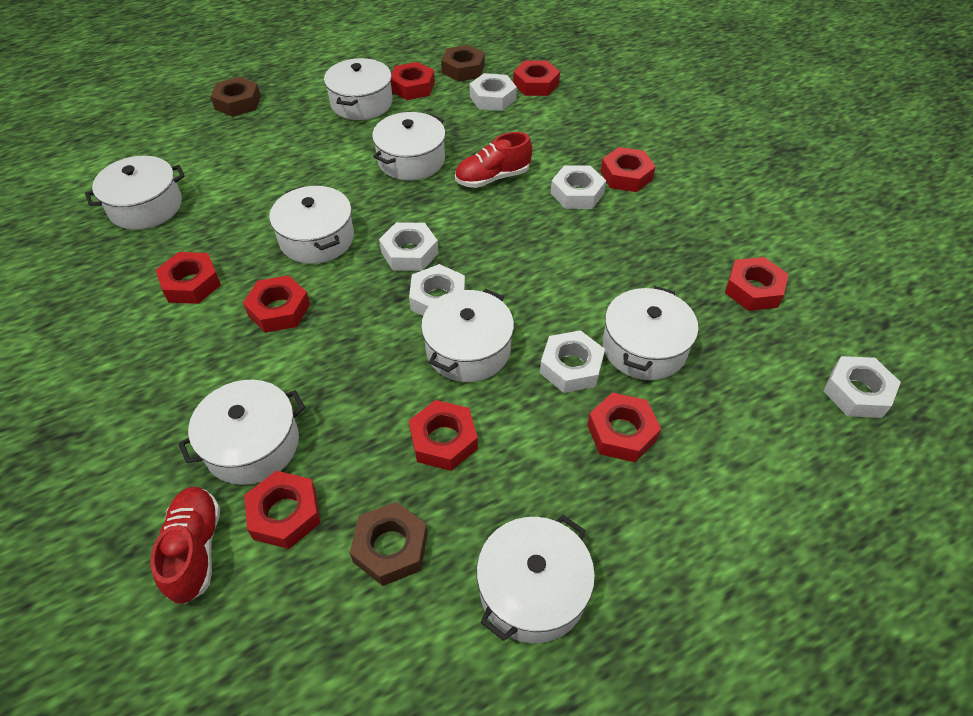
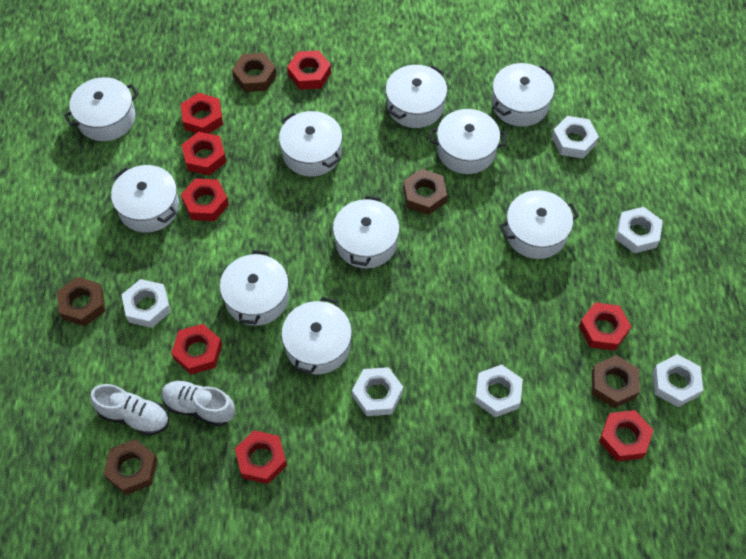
brown nut: 3 -> 5
red nut: 9 -> 8
red shoe: 2 -> 0
white pot: 8 -> 10
white shoe: 0 -> 2

